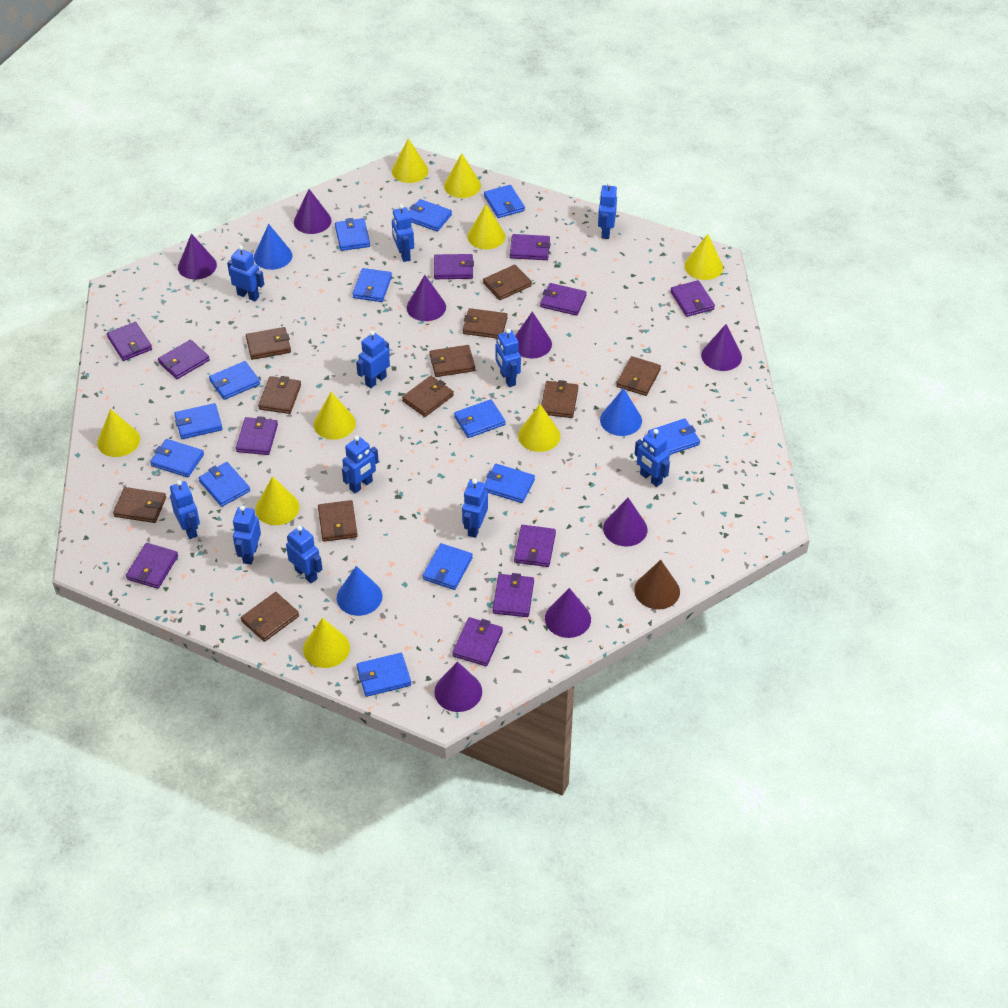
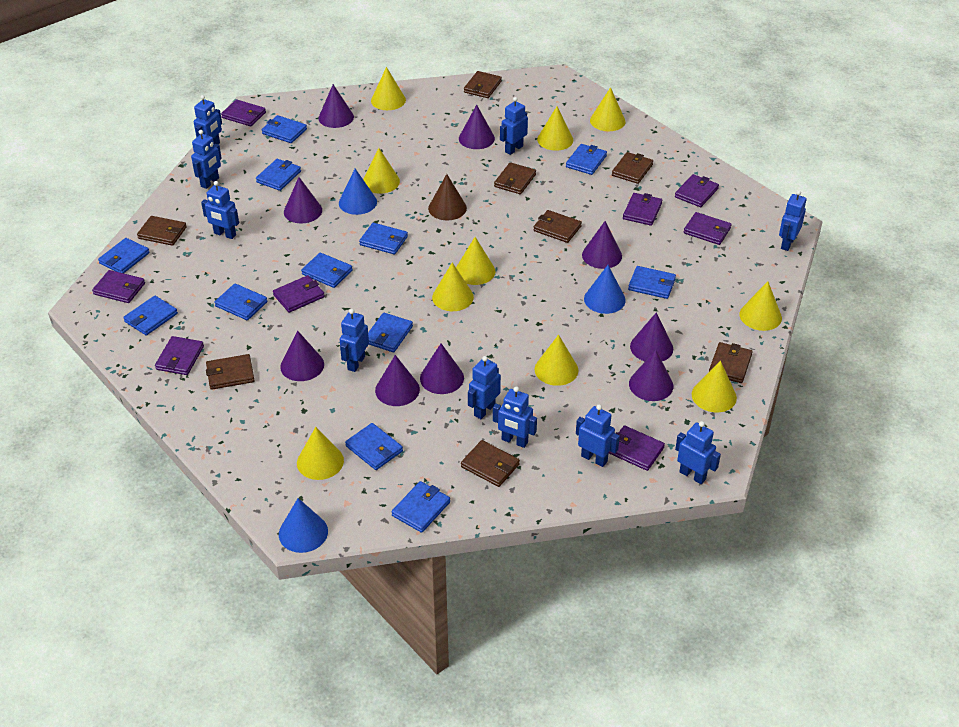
blue robot: 11 -> 10
blue wallet: 13 -> 12
brown wallet: 11 -> 8
purple cone: 8 -> 9
purple wallet: 11 -> 8
yellow cone: 9 -> 10

